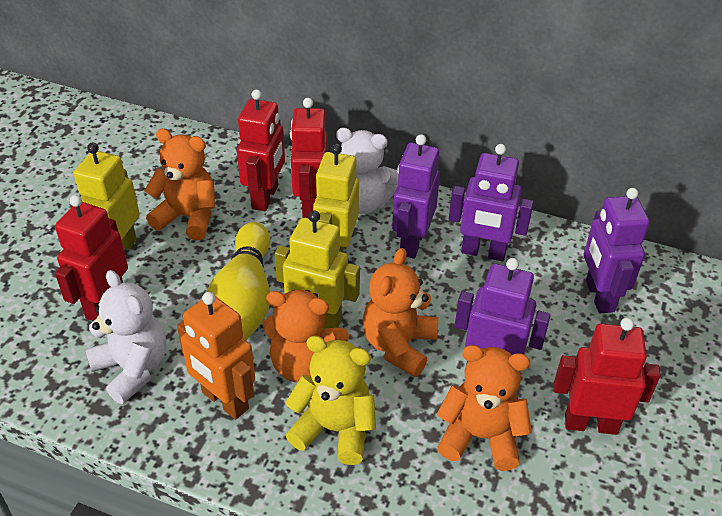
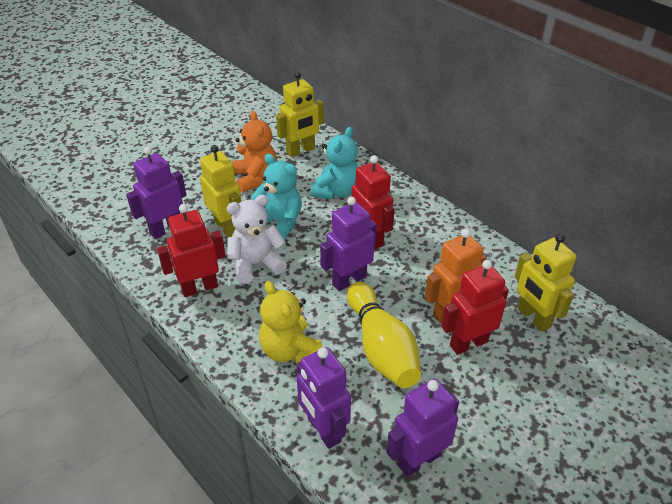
orange teddy bear: 4 -> 1
red robot: 4 -> 3
turquoise teddy bear: 0 -> 2
white teddy bear: 2 -> 1

